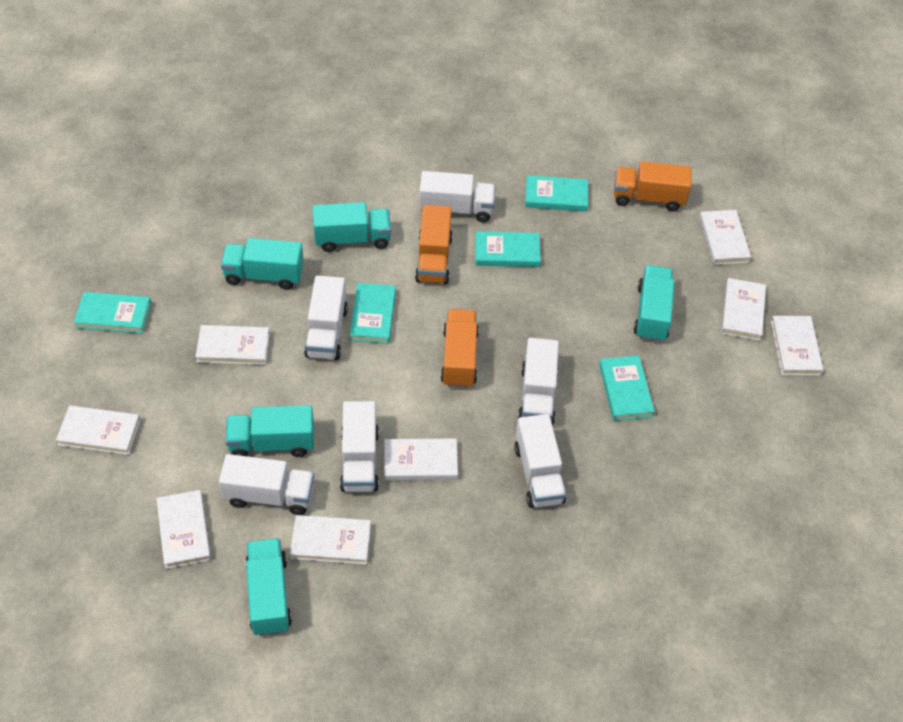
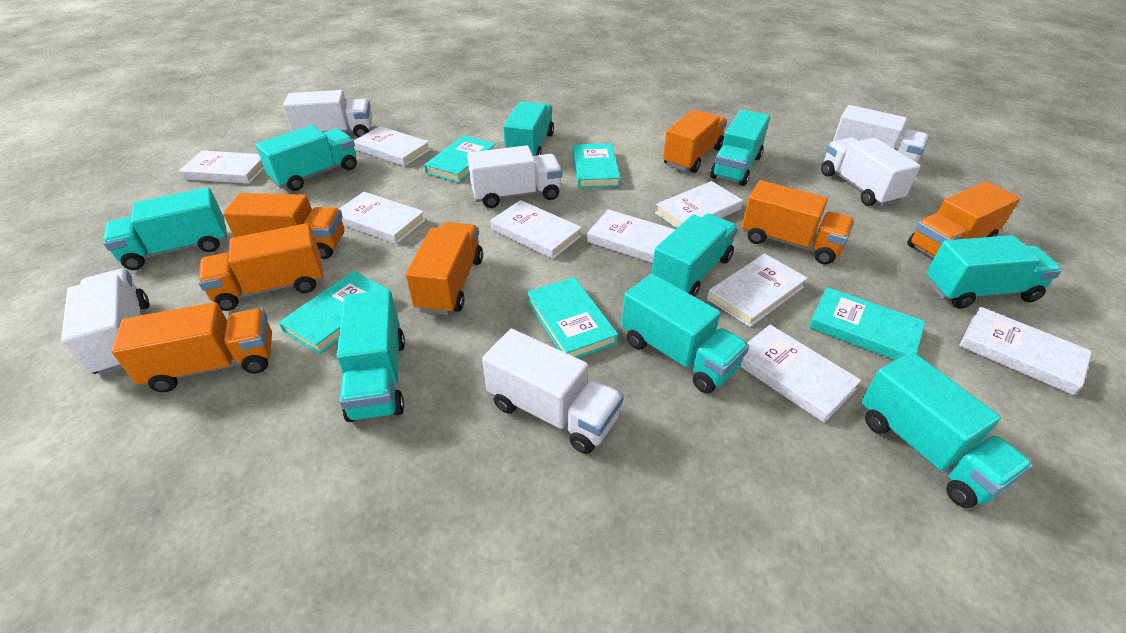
orange truck: 3 -> 7
turquoise truck: 5 -> 9
white book: 8 -> 9

